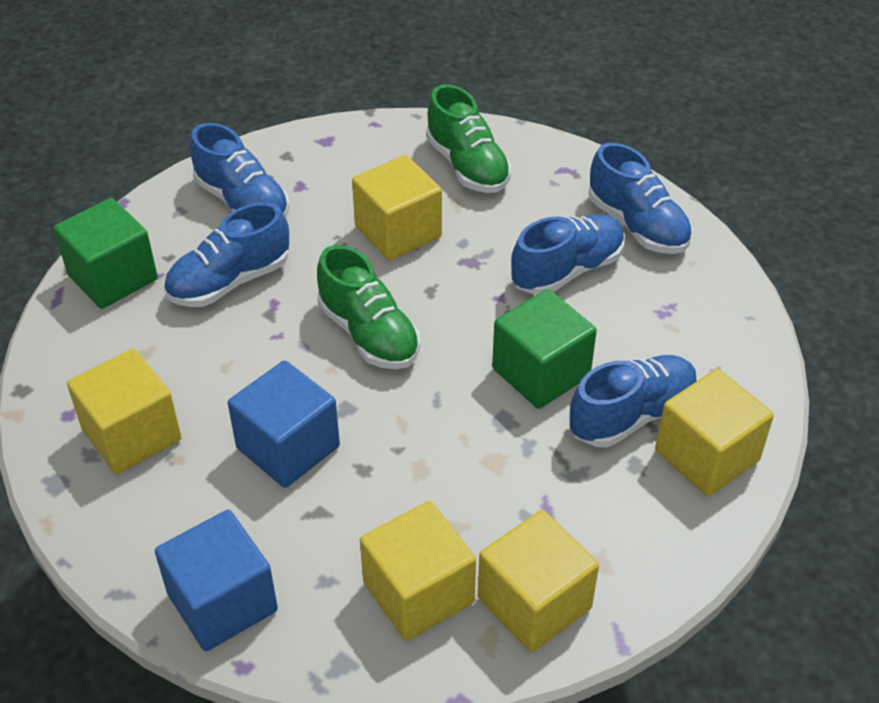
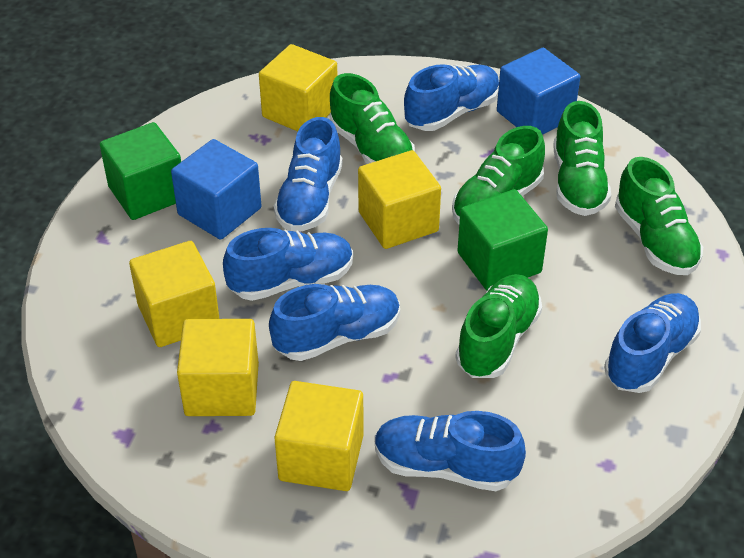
blue shoe: 5 -> 6
green shoe: 2 -> 5

